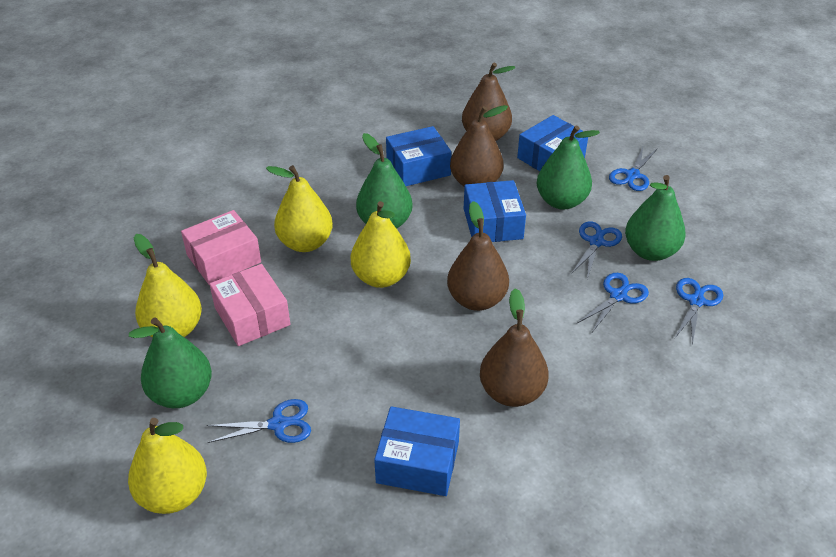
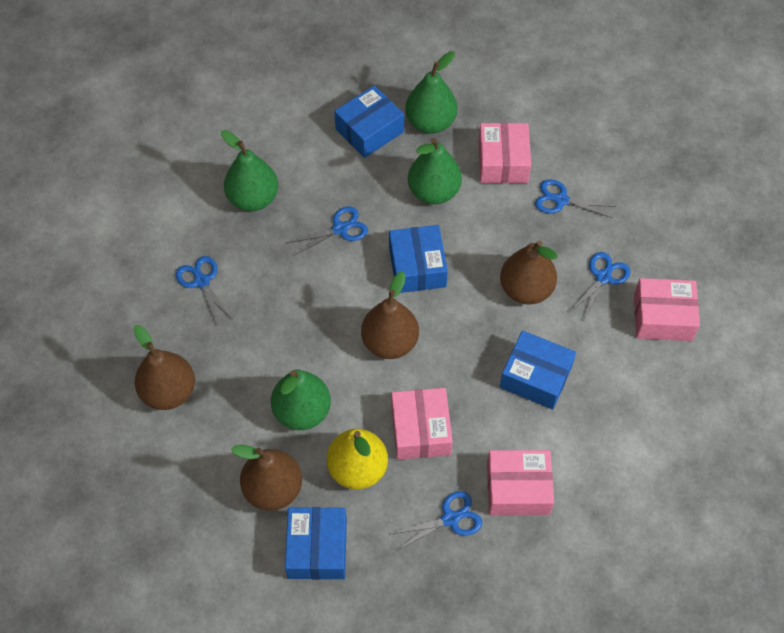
pink box: 2 -> 4
yellow pear: 4 -> 1

